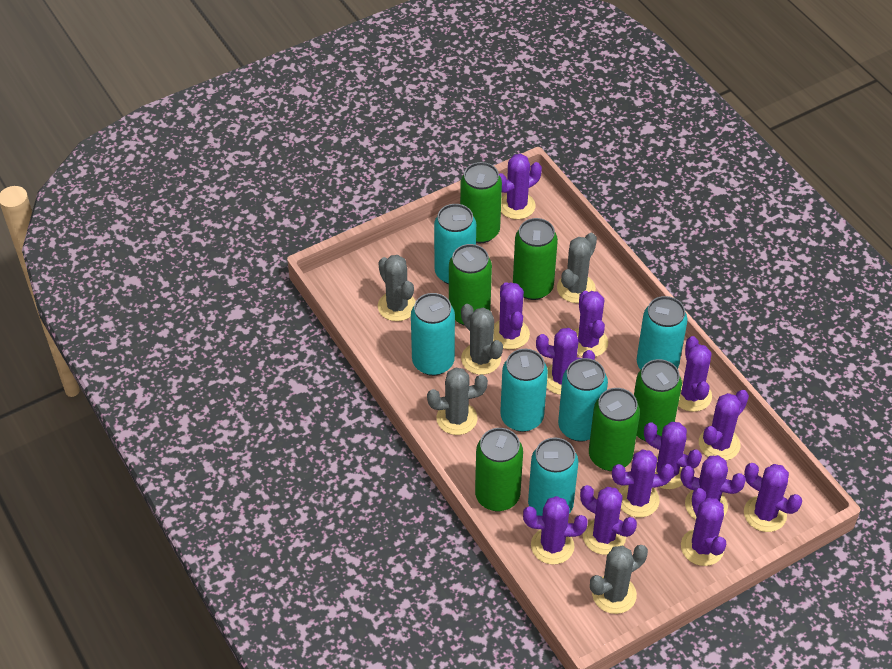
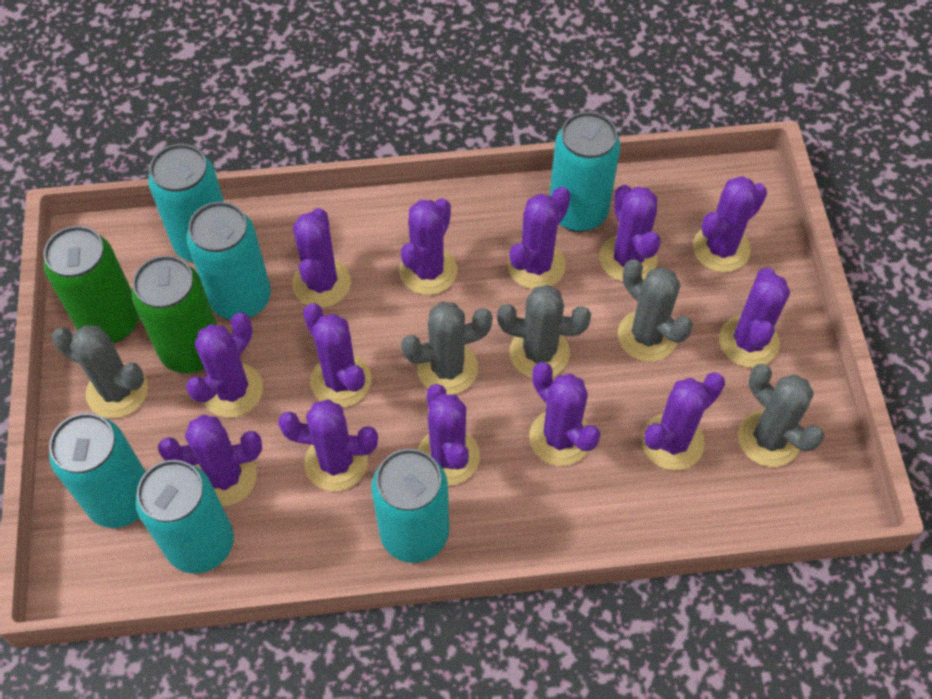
green can: 6 -> 2

